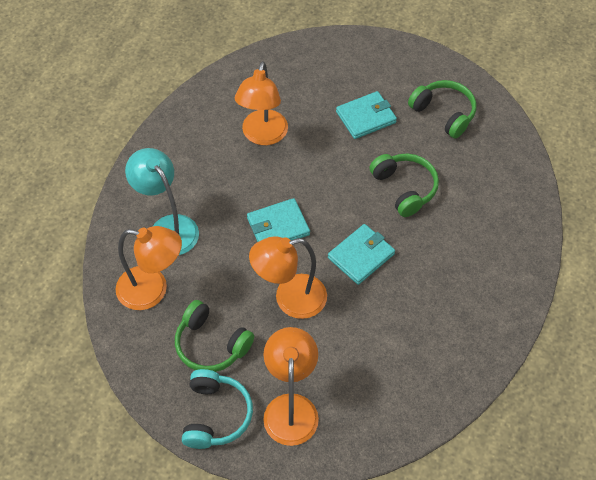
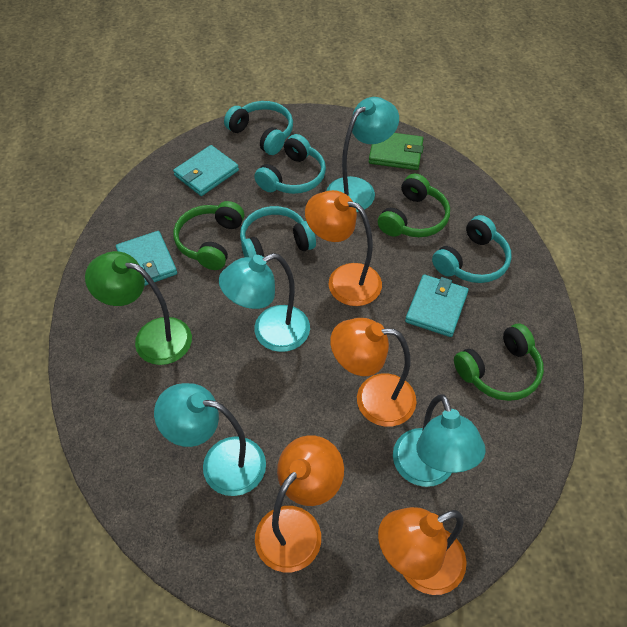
green lamp: 0 -> 1
green wallet: 0 -> 1
turquoise headphones: 1 -> 4
turquoise lamp: 1 -> 4

